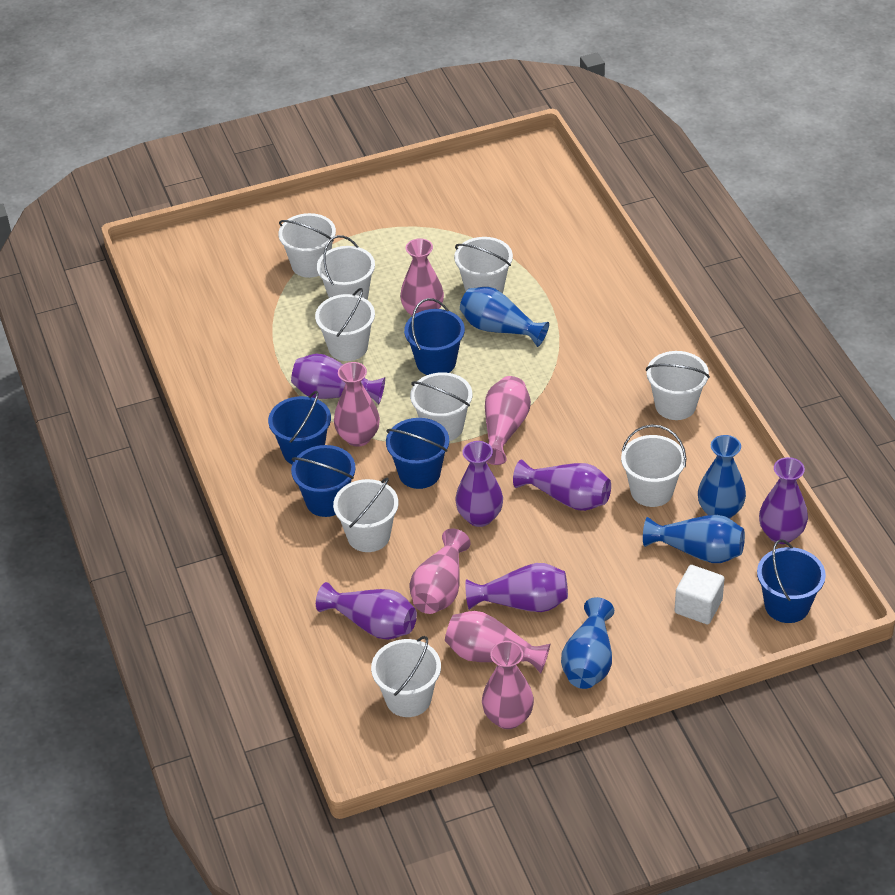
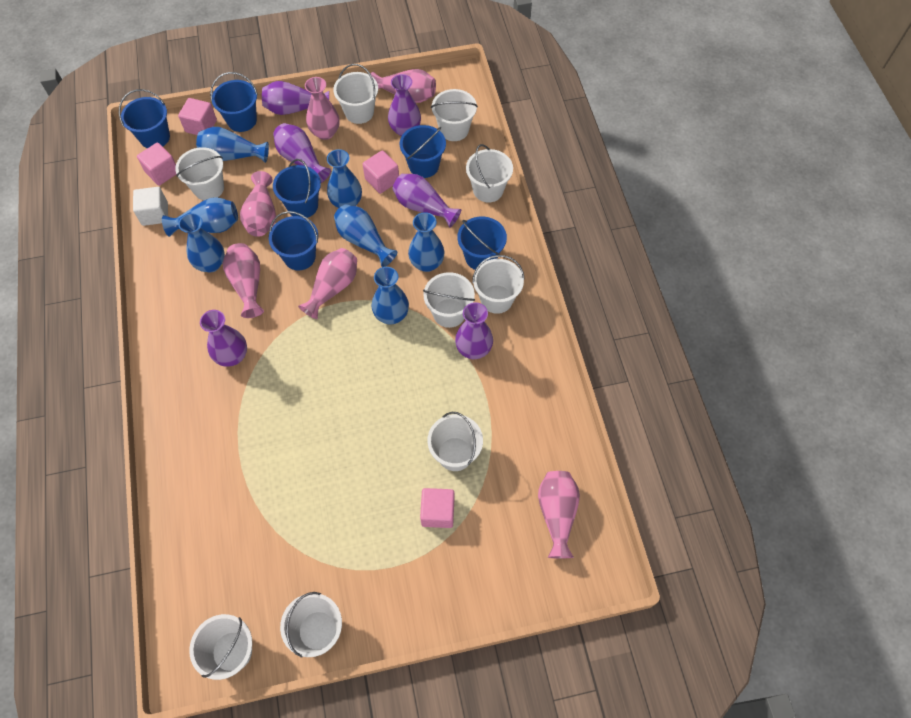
blue bucket: 5 -> 6
blue vase: 4 -> 7
pink cube: 0 -> 4

